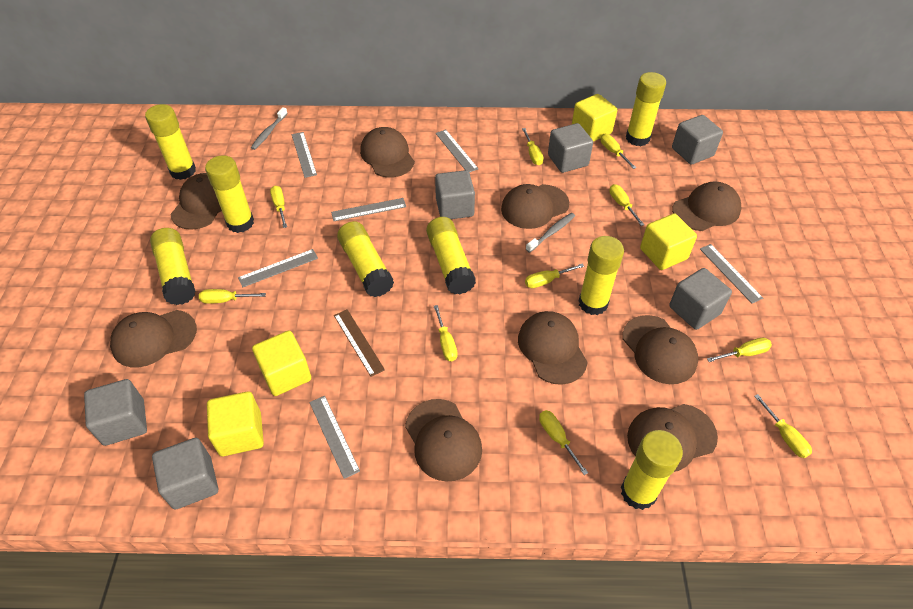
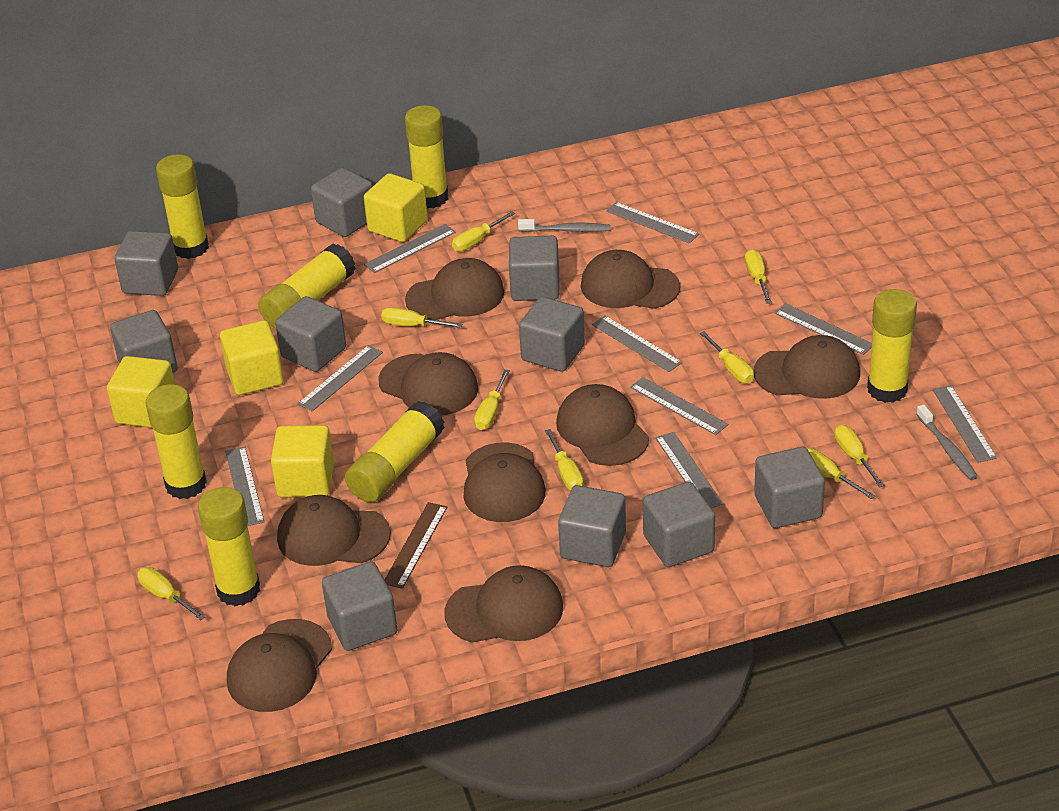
grey cube: 6 -> 10
grey ruler: 6 -> 9
yellow glue stick: 8 -> 7
yellow screwdriver: 10 -> 9

